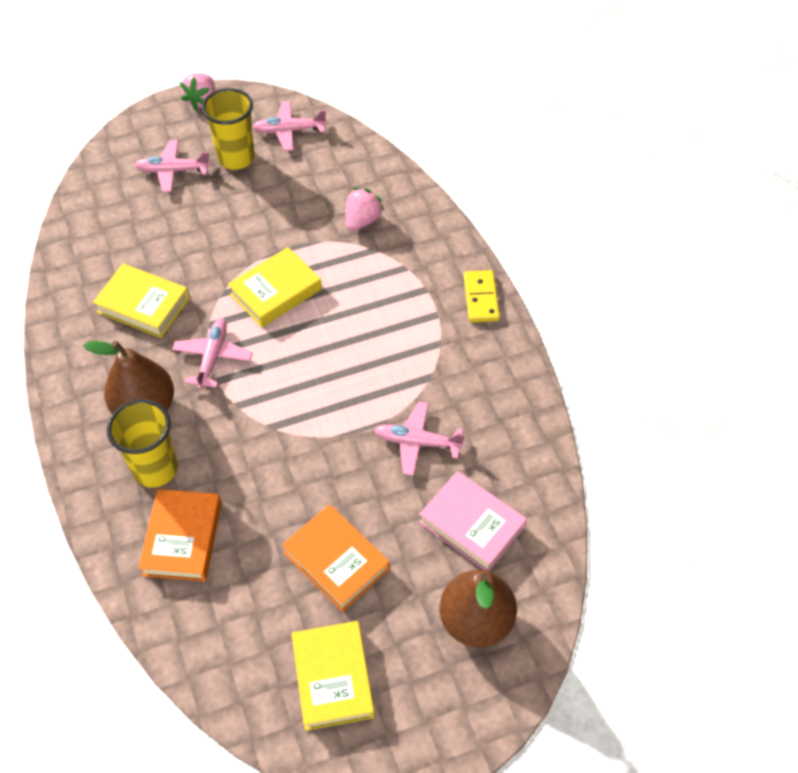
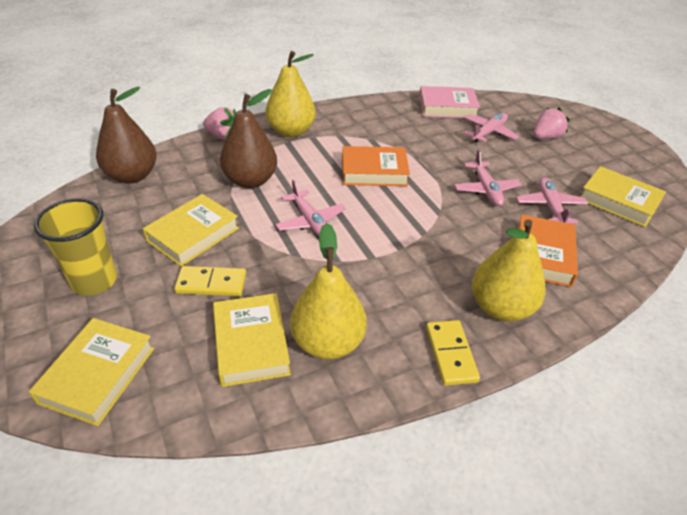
yellow book: 3 -> 4
yellow cup: 2 -> 1
yellow domino: 1 -> 2
yellow pear: 0 -> 3

